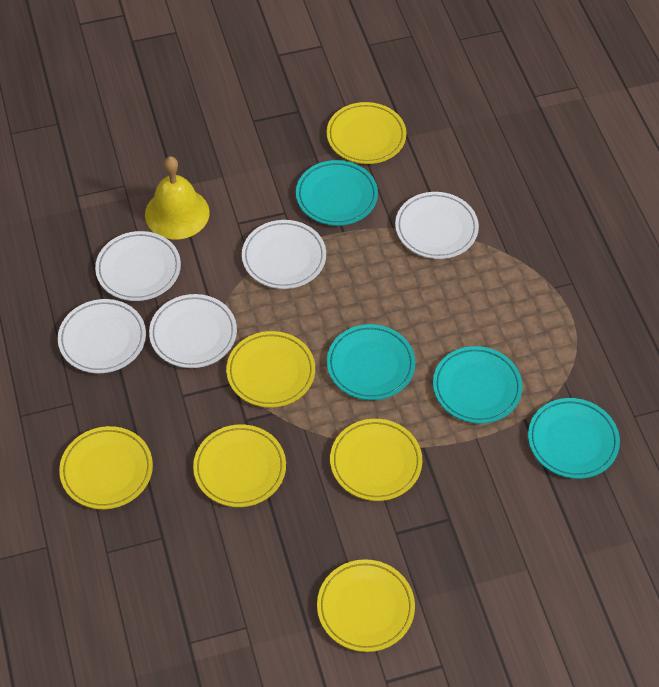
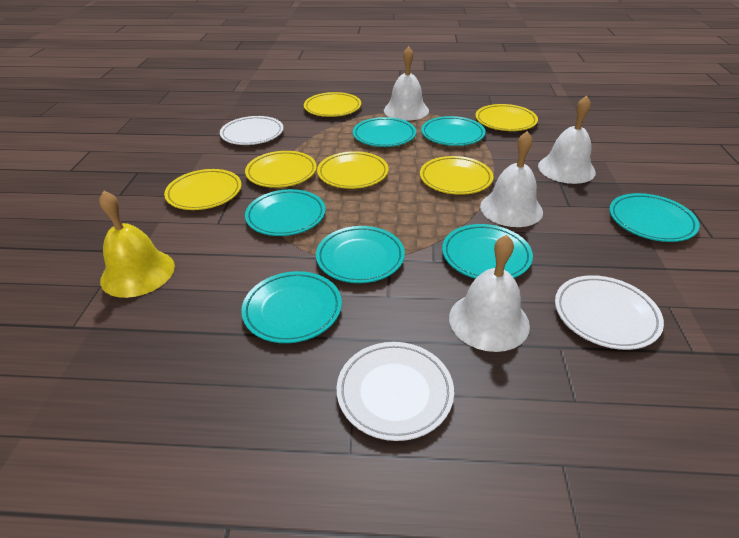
turquoise plate: 4 -> 7
white bell: 0 -> 4
white plate: 5 -> 3

